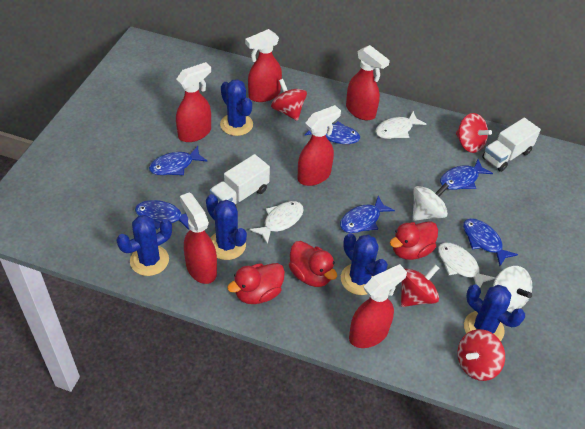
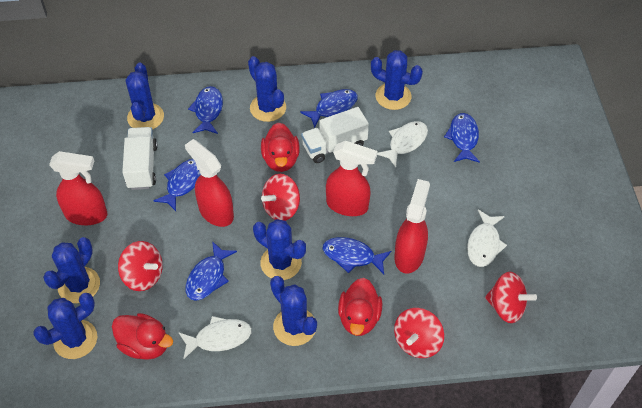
blue cactus: 5 -> 7
red spray bottle: 6 -> 4
white spinning top: 2 -> 0

